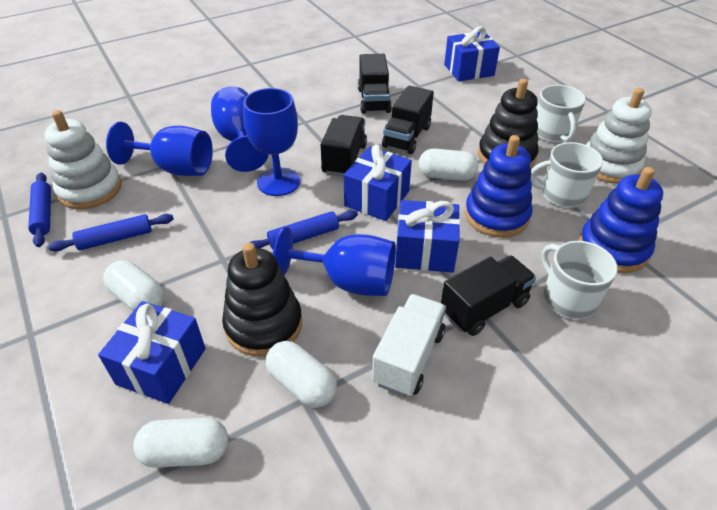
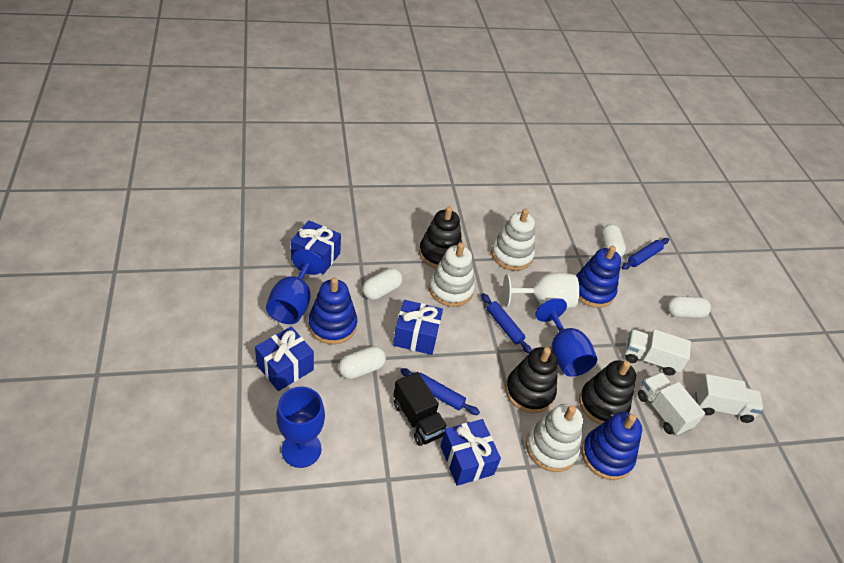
black stacking toy: 2 -> 3
black truck: 4 -> 1
blue goblet: 4 -> 3
blue stacking toy: 2 -> 3
white goblet: 0 -> 1
white mug: 3 -> 0
white stacking toy: 2 -> 3
white truck: 1 -> 3

